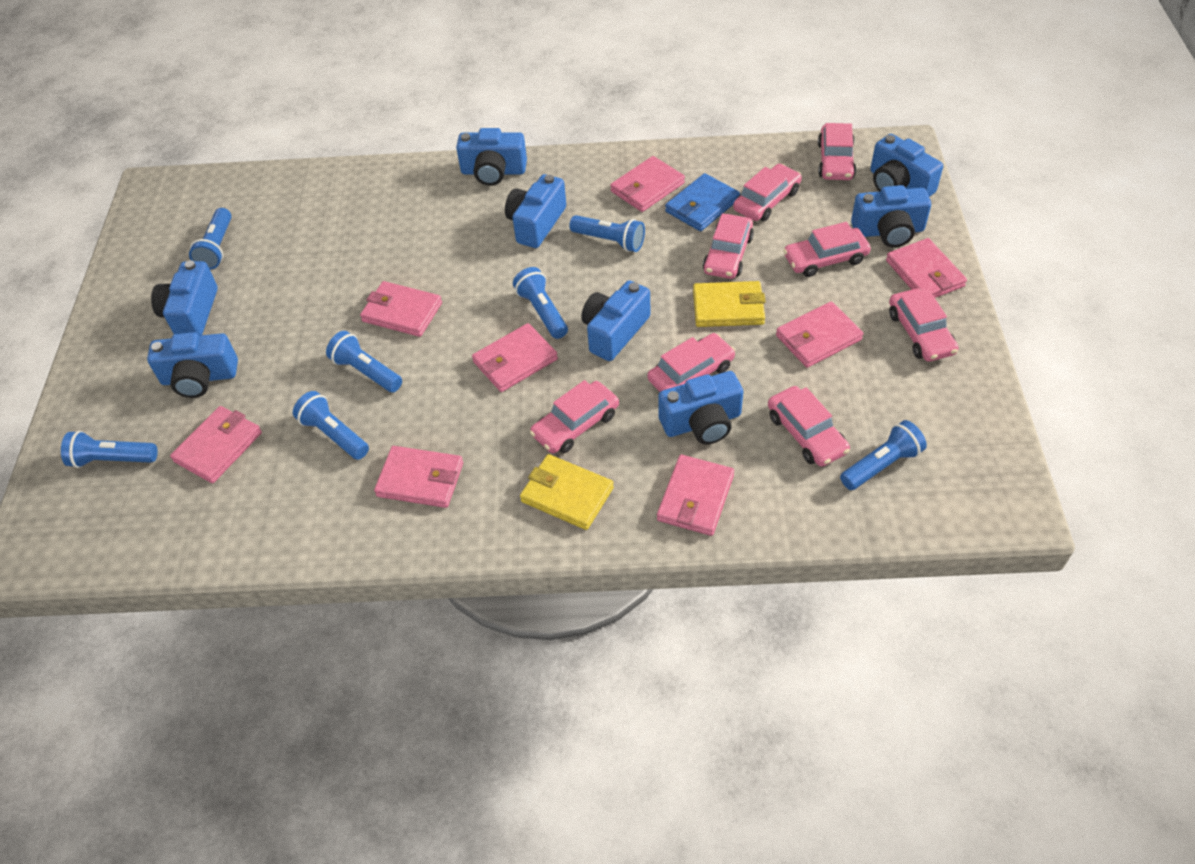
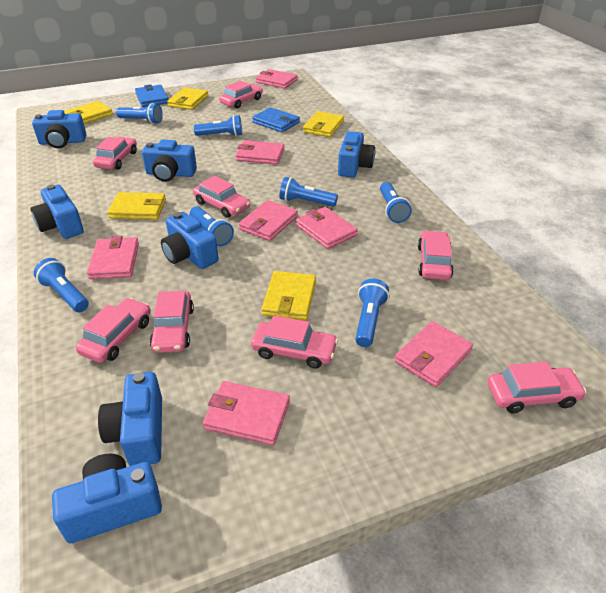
blue camera: 8 -> 7
blue wallet: 1 -> 2
pink wallet: 8 -> 7
yellow wallet: 2 -> 5

